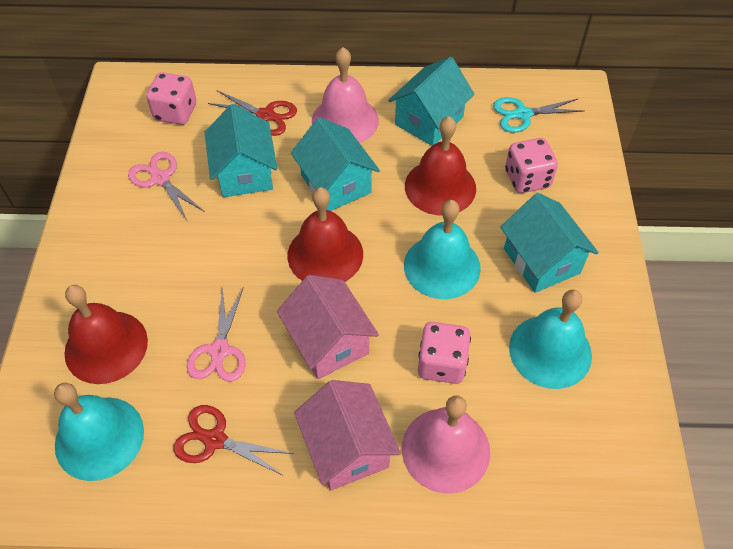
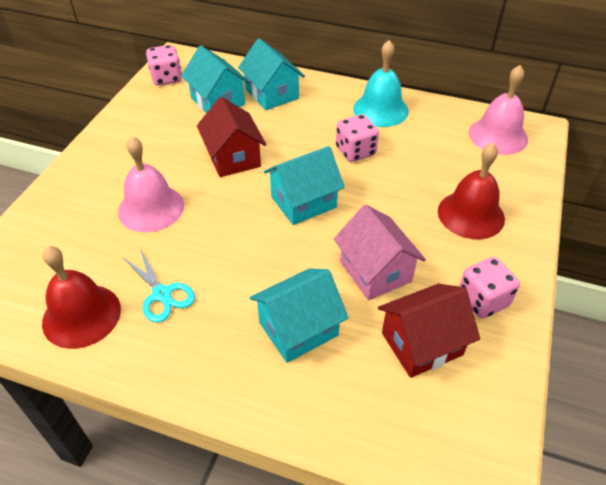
pink house: 2 -> 1
pink scissors: 2 -> 0
red bell: 3 -> 2
red house: 0 -> 2
red scissors: 2 -> 0
turquoise bell: 3 -> 1

